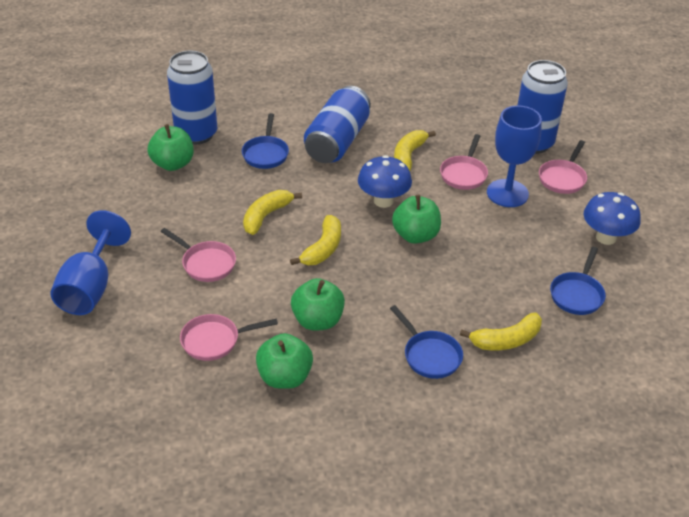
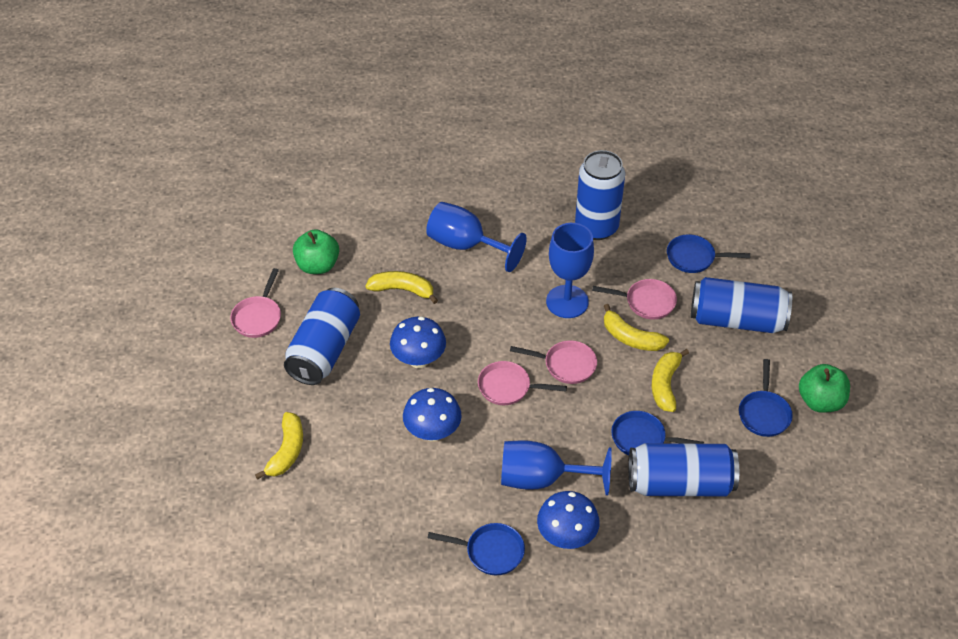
blue can: 3 -> 4
blue goblet: 2 -> 3
blue mushroom: 2 -> 3
blue pan: 3 -> 4
green apple: 4 -> 2

